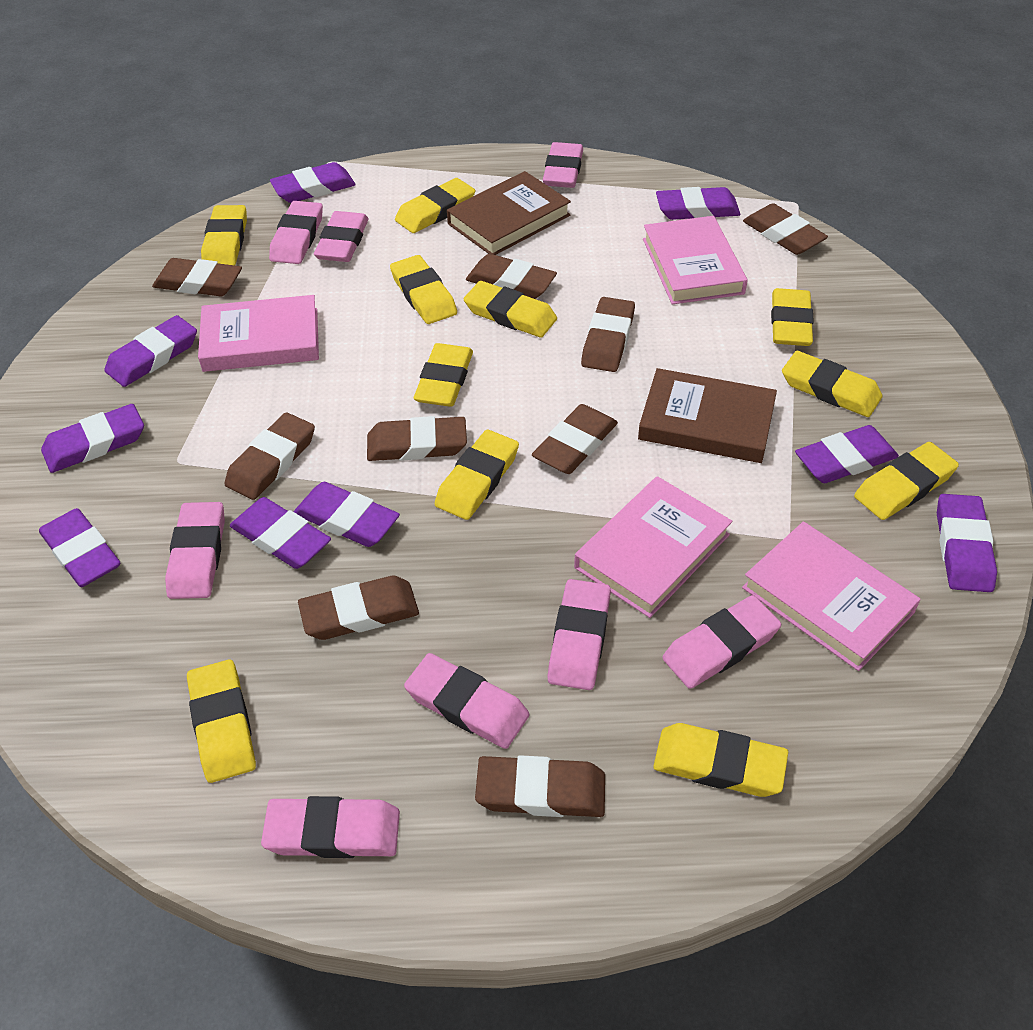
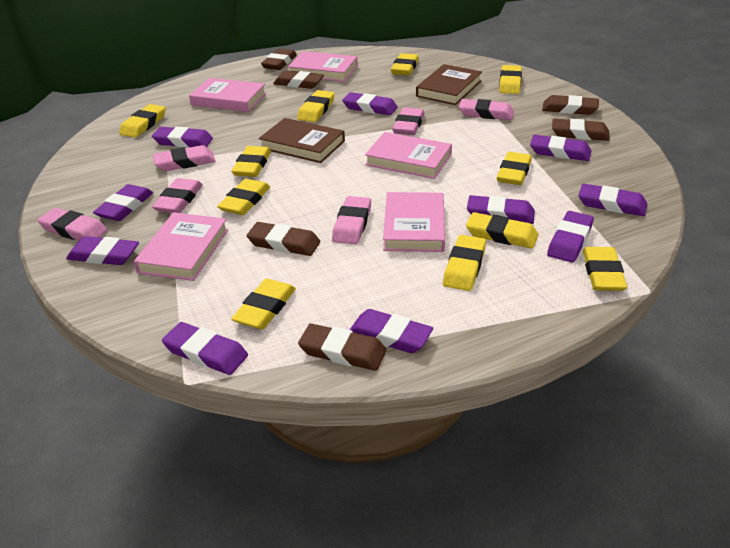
brown eraser: 9 -> 6
pink book: 4 -> 5
pink eraser: 8 -> 6
purple eraser: 9 -> 10

